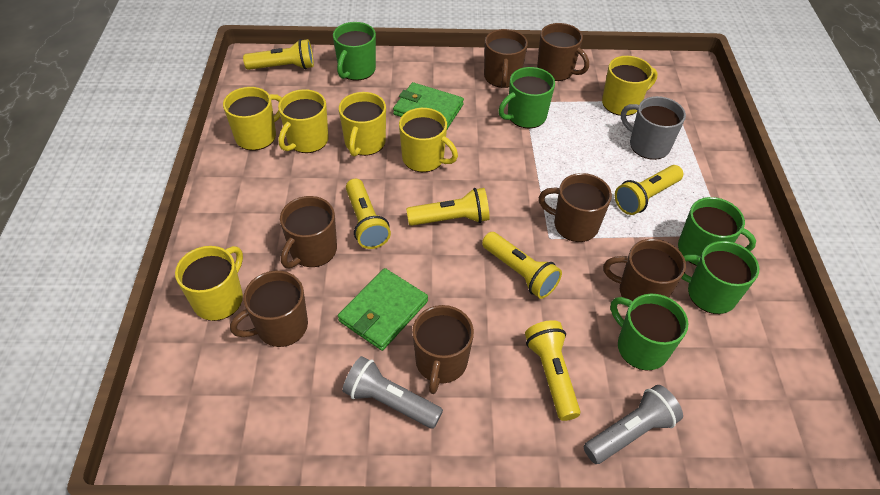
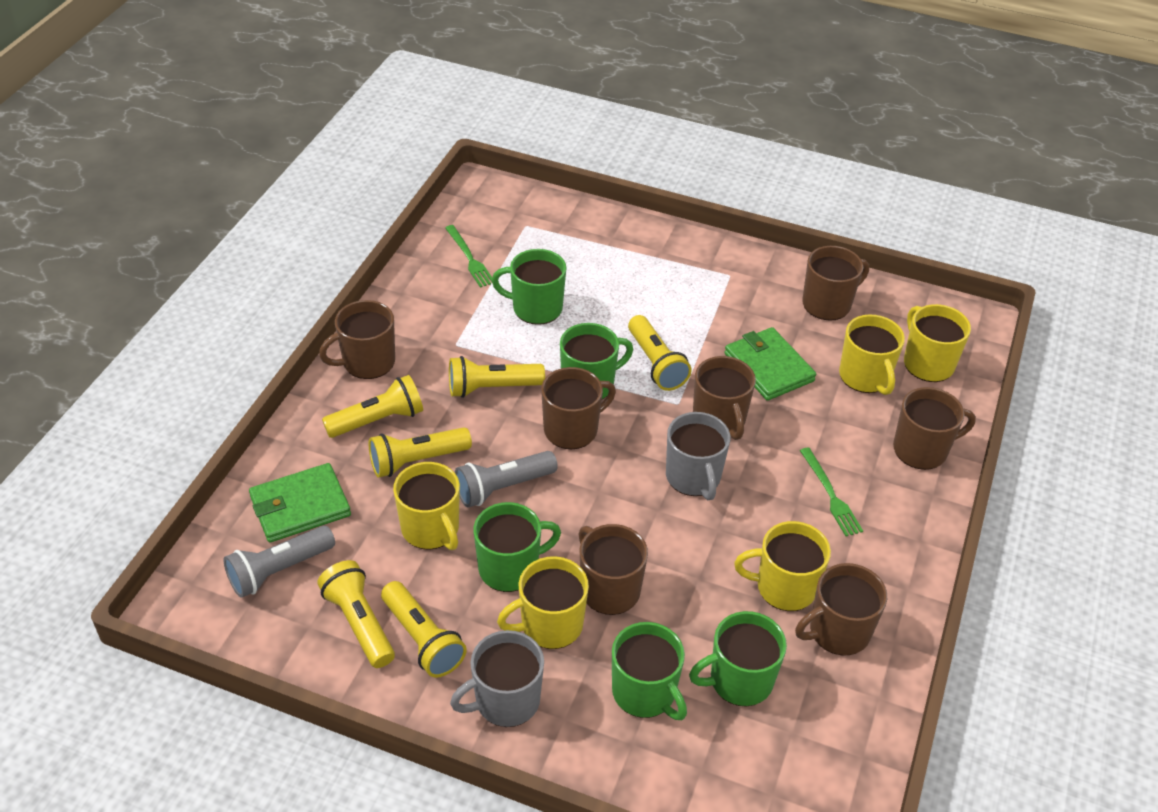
green fork: 0 -> 2
grey mug: 1 -> 2
yellow mug: 6 -> 5

